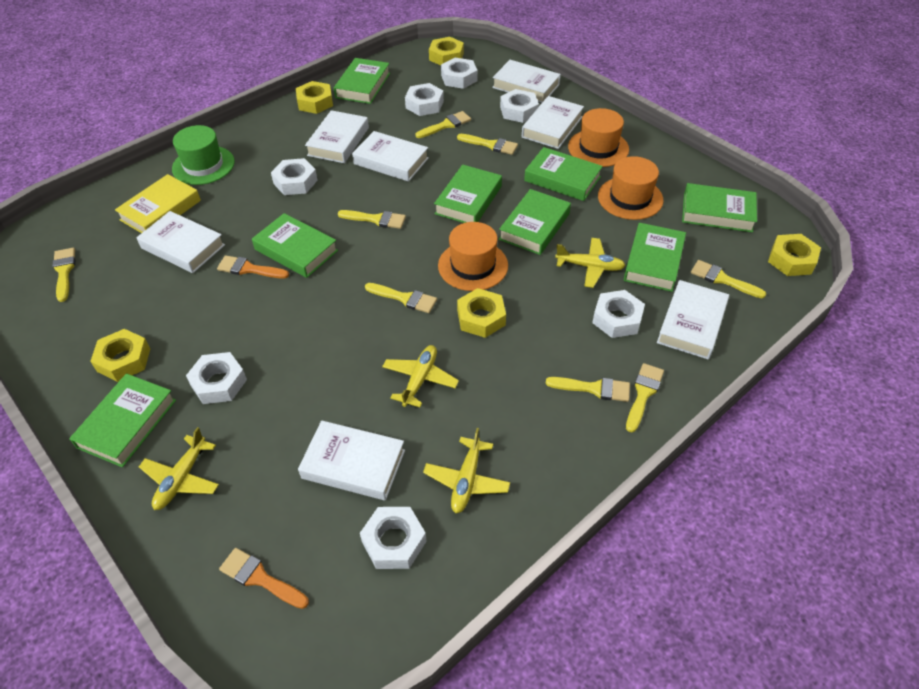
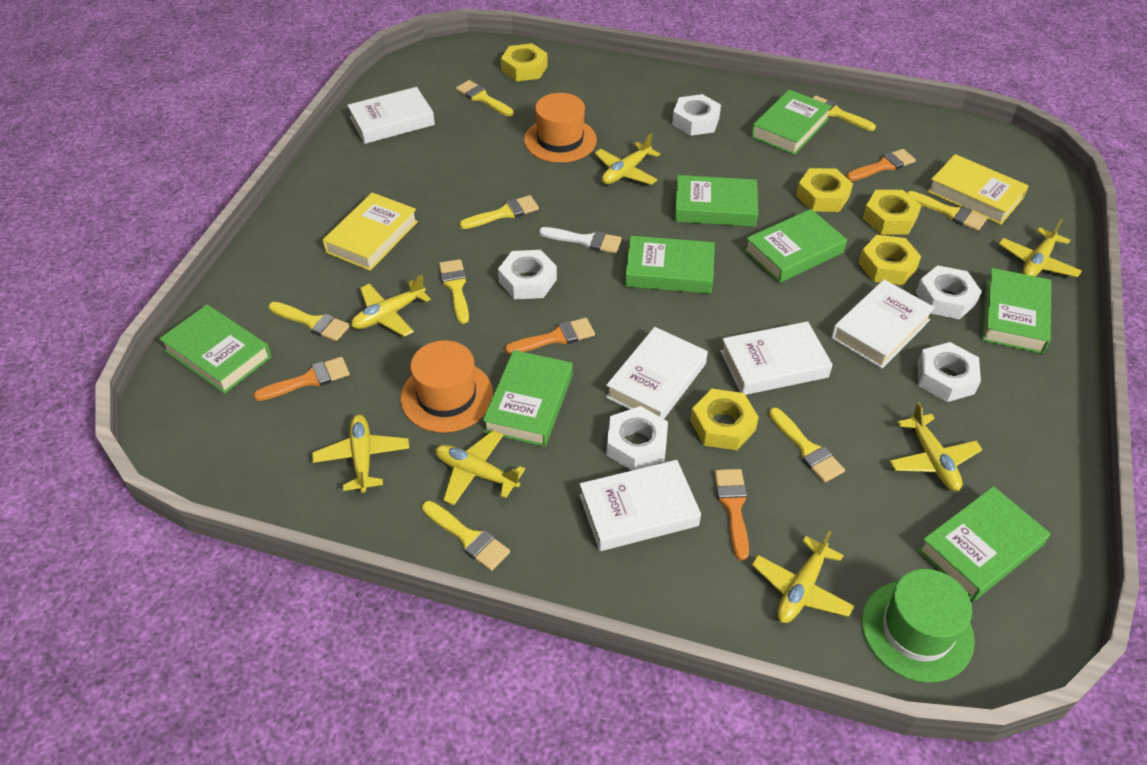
orange brush: 2 -> 4
orange hat: 3 -> 2
white book: 7 -> 5
white brush: 0 -> 1
white nut: 7 -> 5
yellow book: 1 -> 2
yellow plane: 4 -> 7

